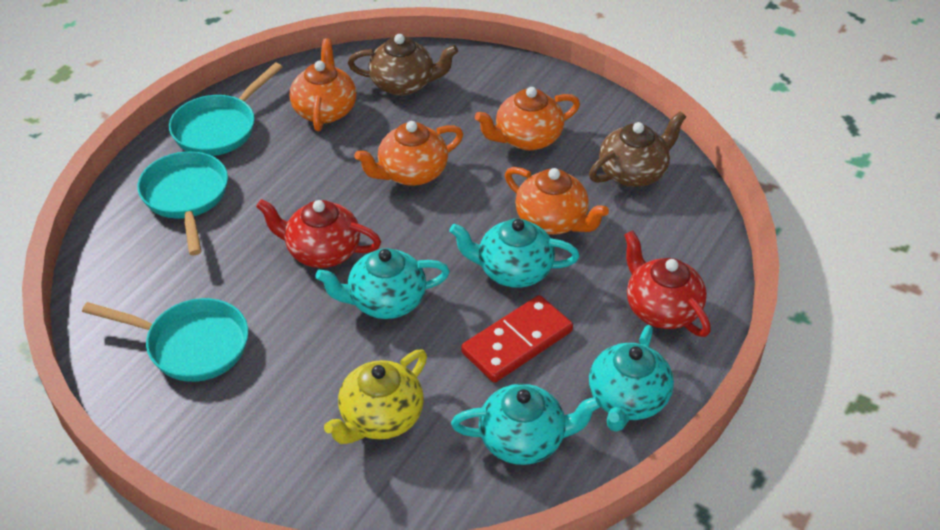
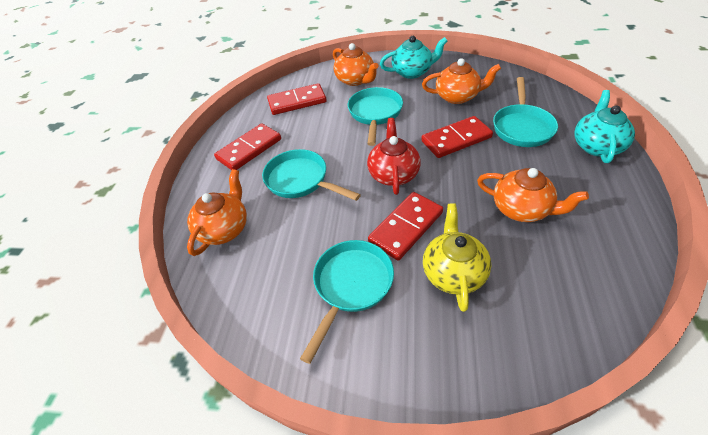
brown teapot: 2 -> 0
red domino: 1 -> 4
red teapot: 2 -> 1
turquoise pan: 3 -> 4
turquoise teapot: 4 -> 2

